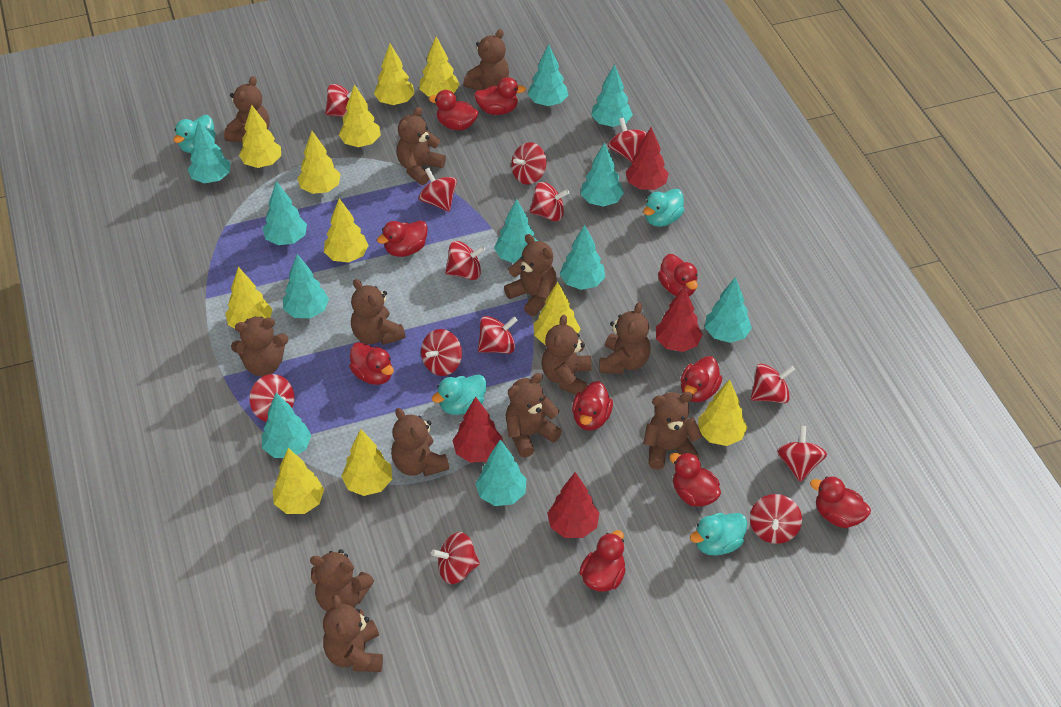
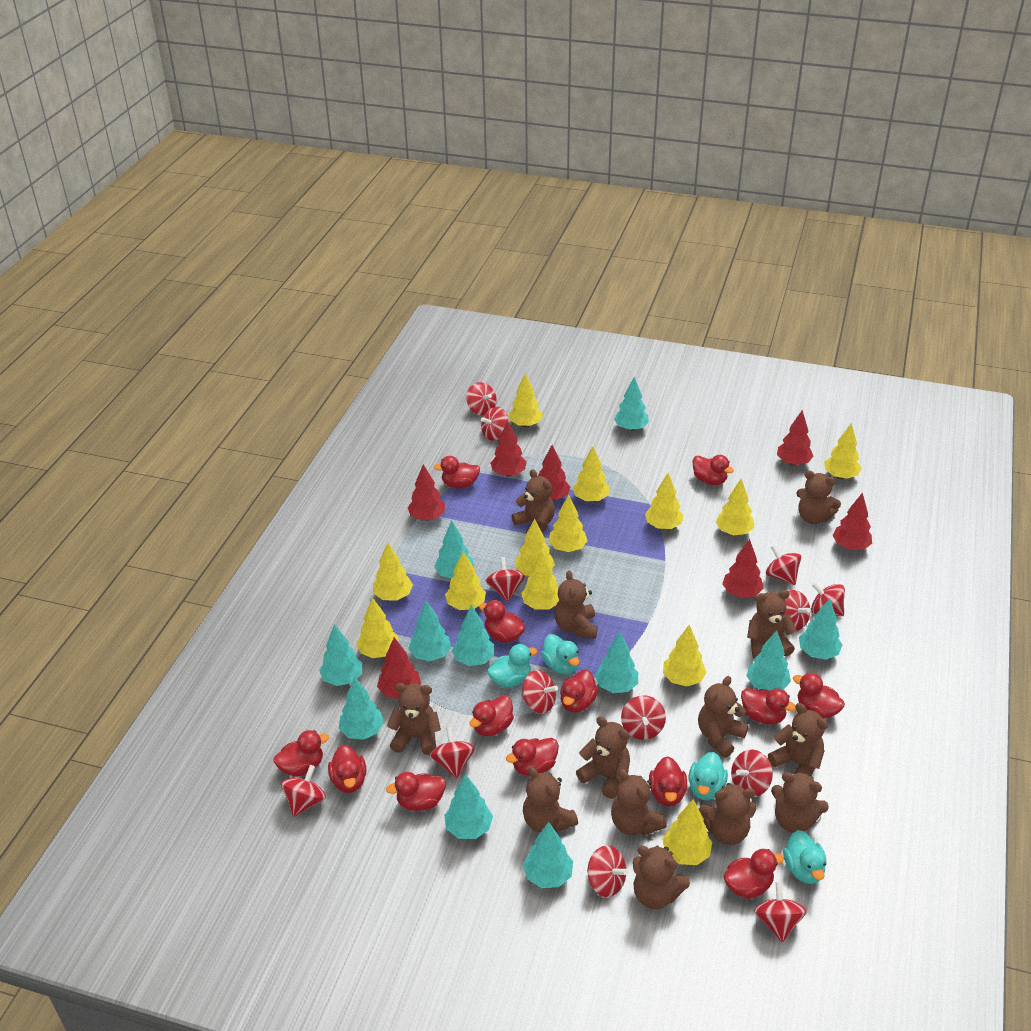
red duck: 10 -> 13
red tree: 4 -> 7
yellow tree: 11 -> 13

